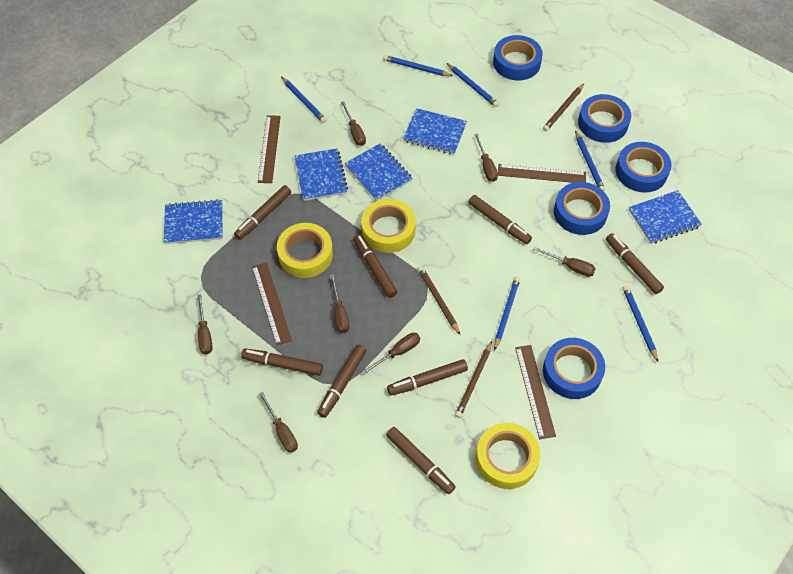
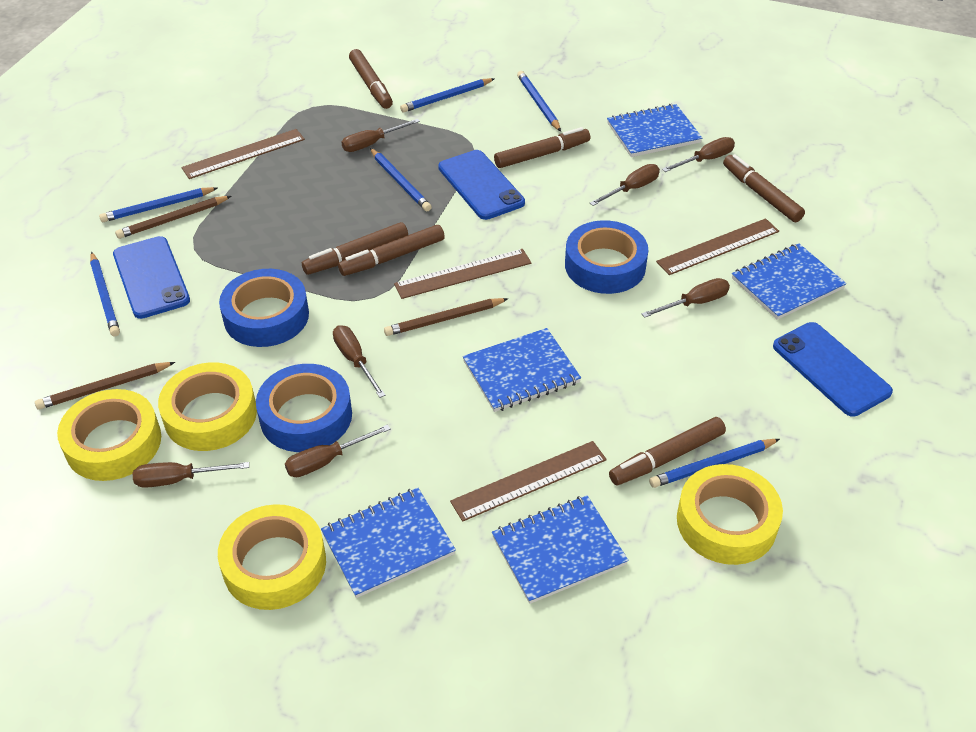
blue phone: 0 -> 3
blue tape: 5 -> 3
brown marker: 8 -> 6
yellow tape: 3 -> 4

